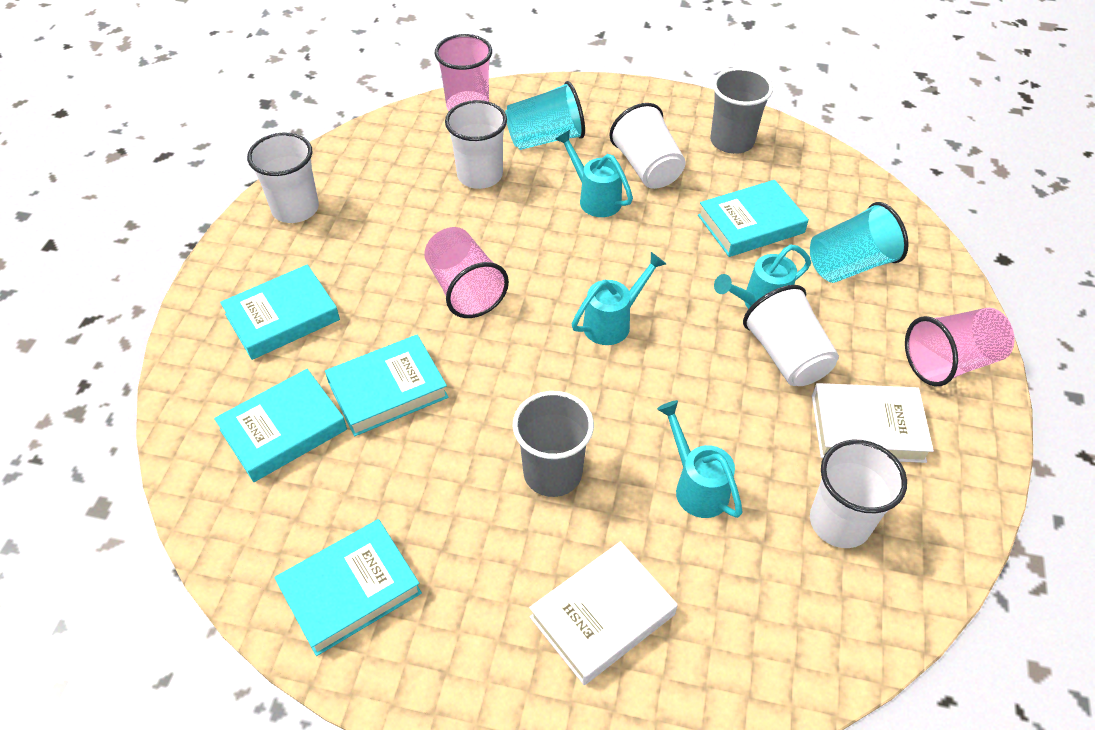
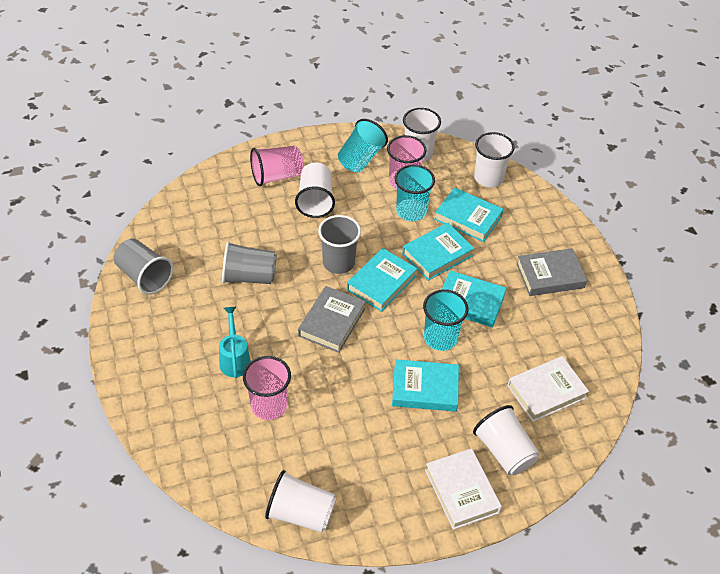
grey book: 0 -> 2
grey cup: 2 -> 3
turquoise cup: 2 -> 3
turquoise watering can: 4 -> 1

